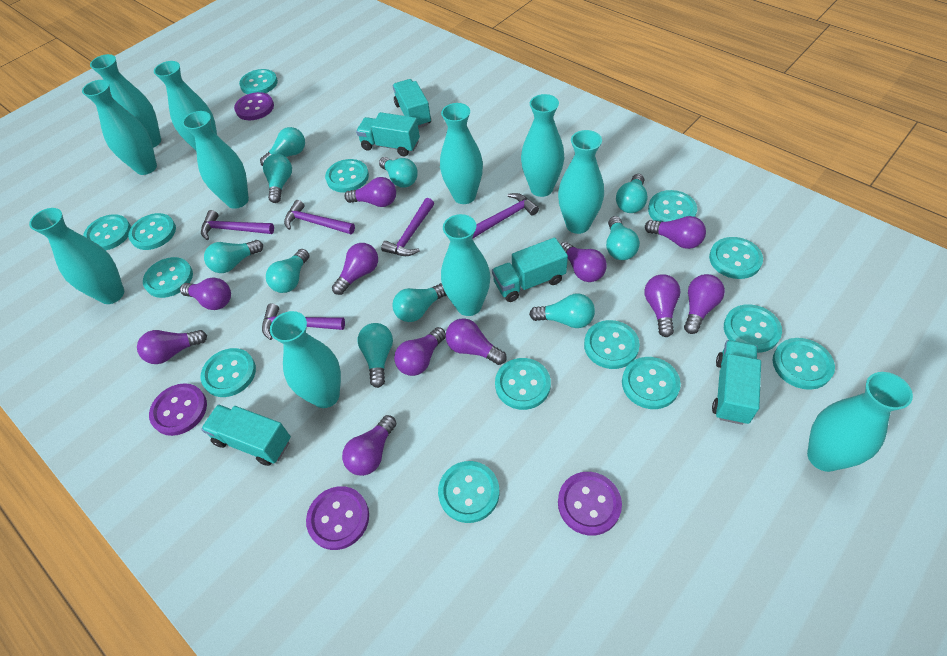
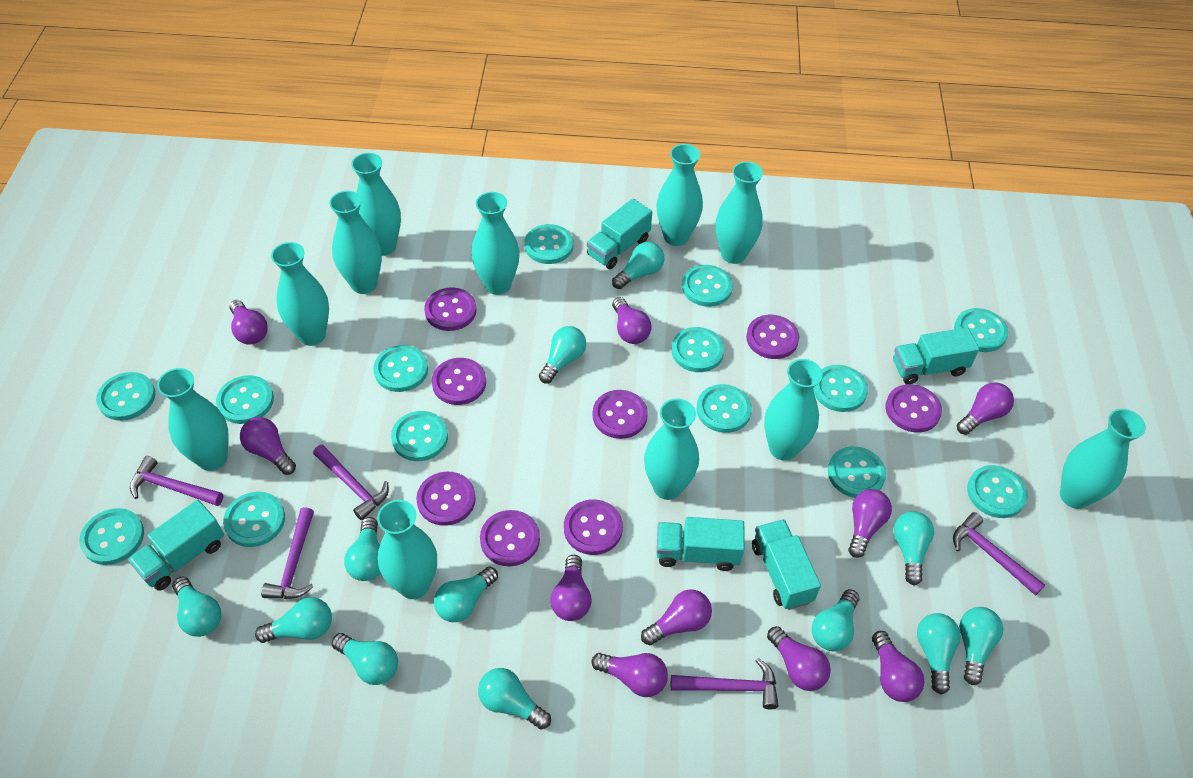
purple button: 4 -> 8
purple light bulb: 11 -> 10
turquoise light bulb: 10 -> 12

